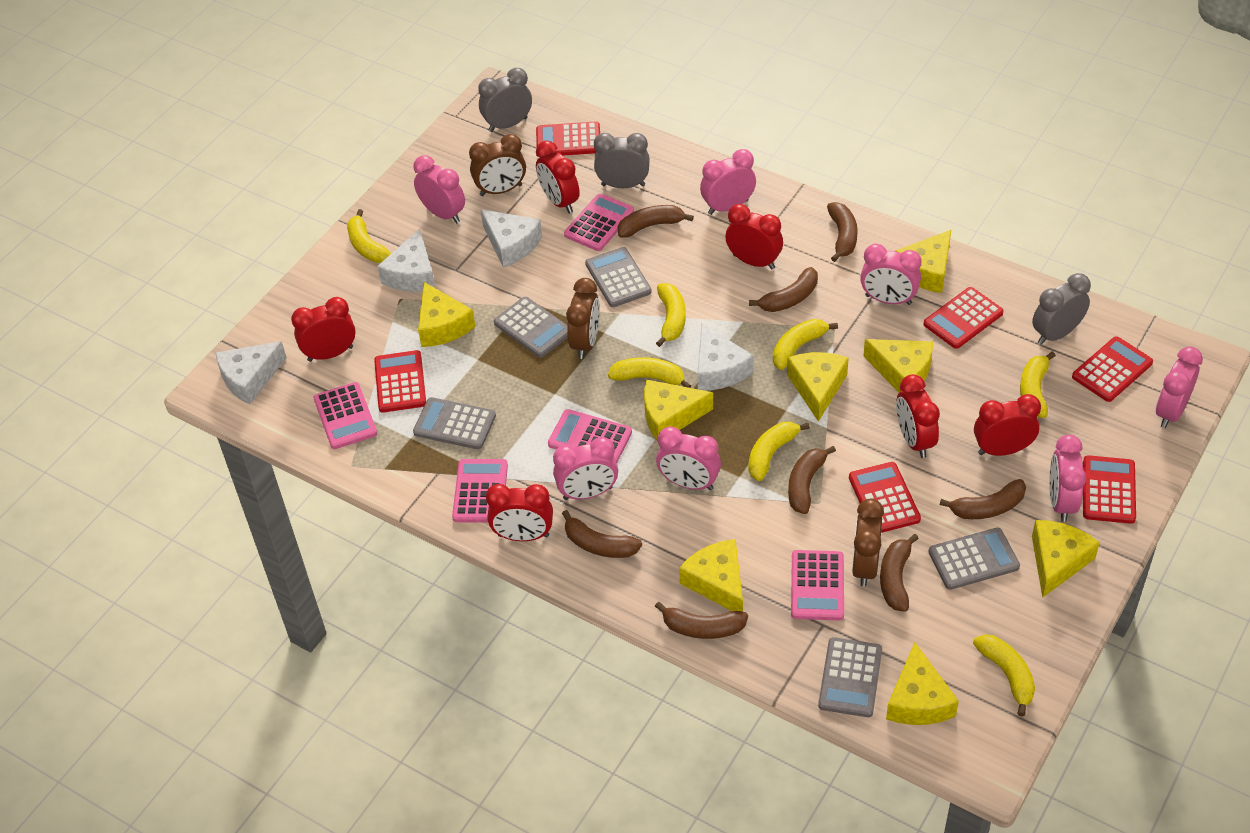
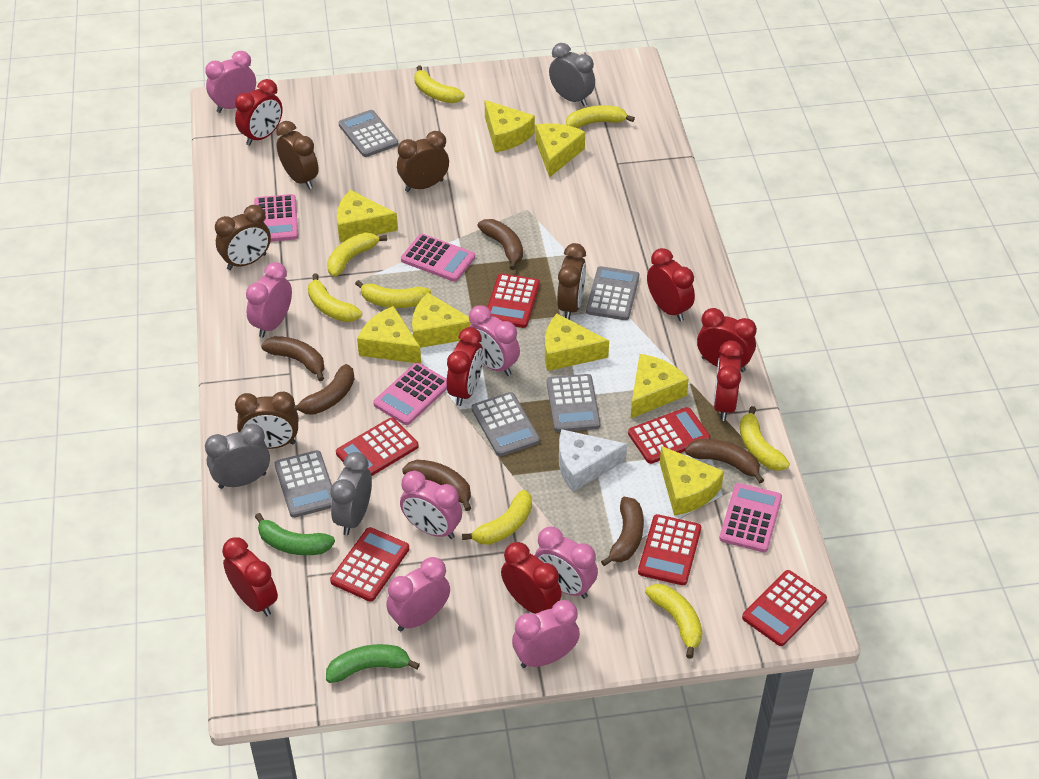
brown banana: 8 -> 6
brown clock: 3 -> 5
green banana: 0 -> 2
pink calculator: 5 -> 4
red clock: 6 -> 7
white cheese: 4 -> 1
yellow banana: 7 -> 8

